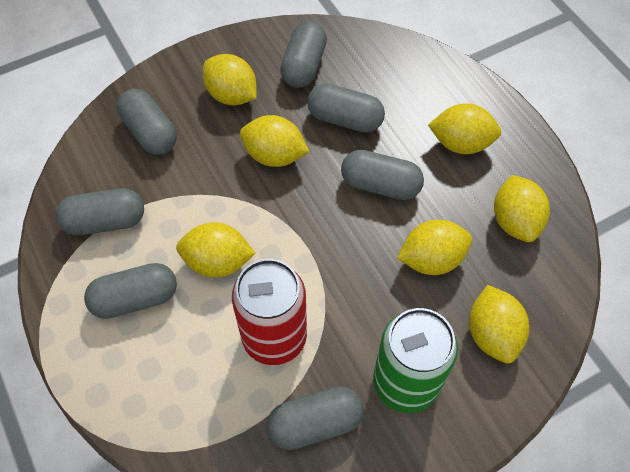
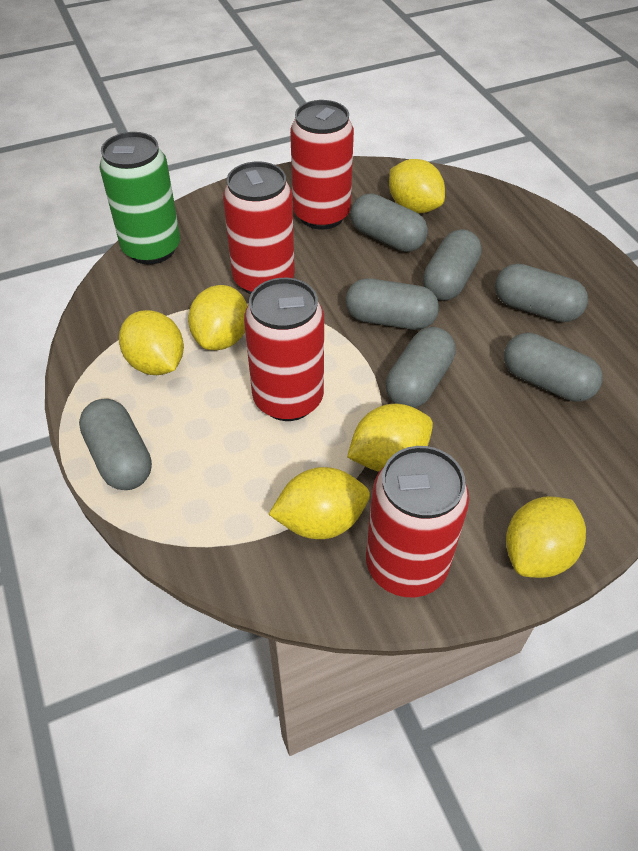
red can: 1 -> 4
yellow lemon: 7 -> 6

